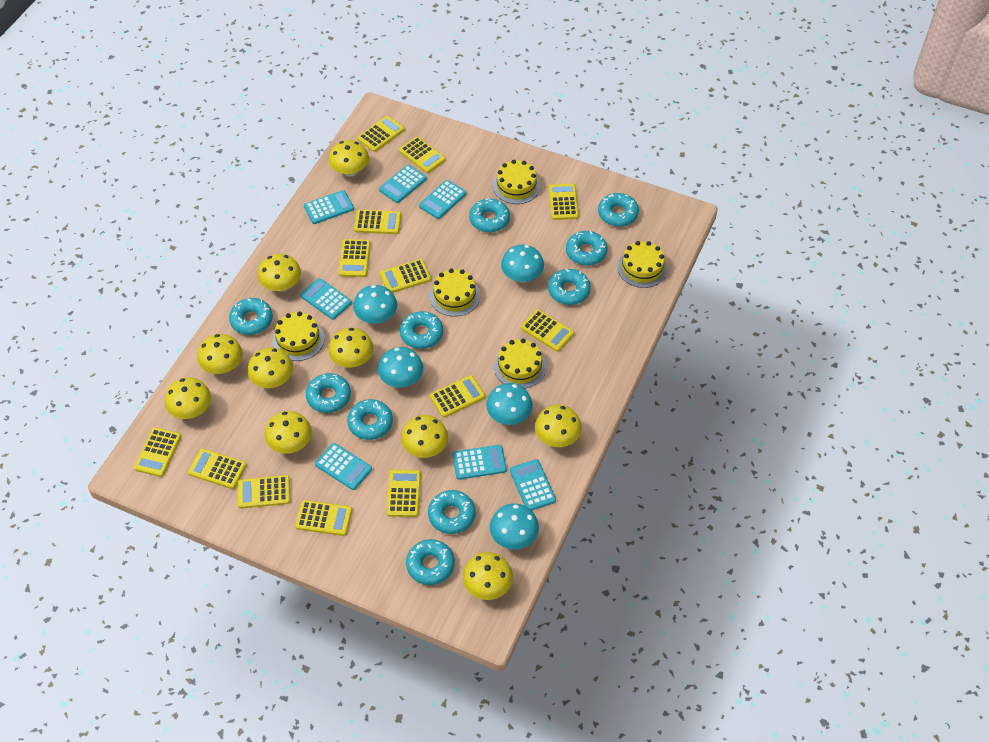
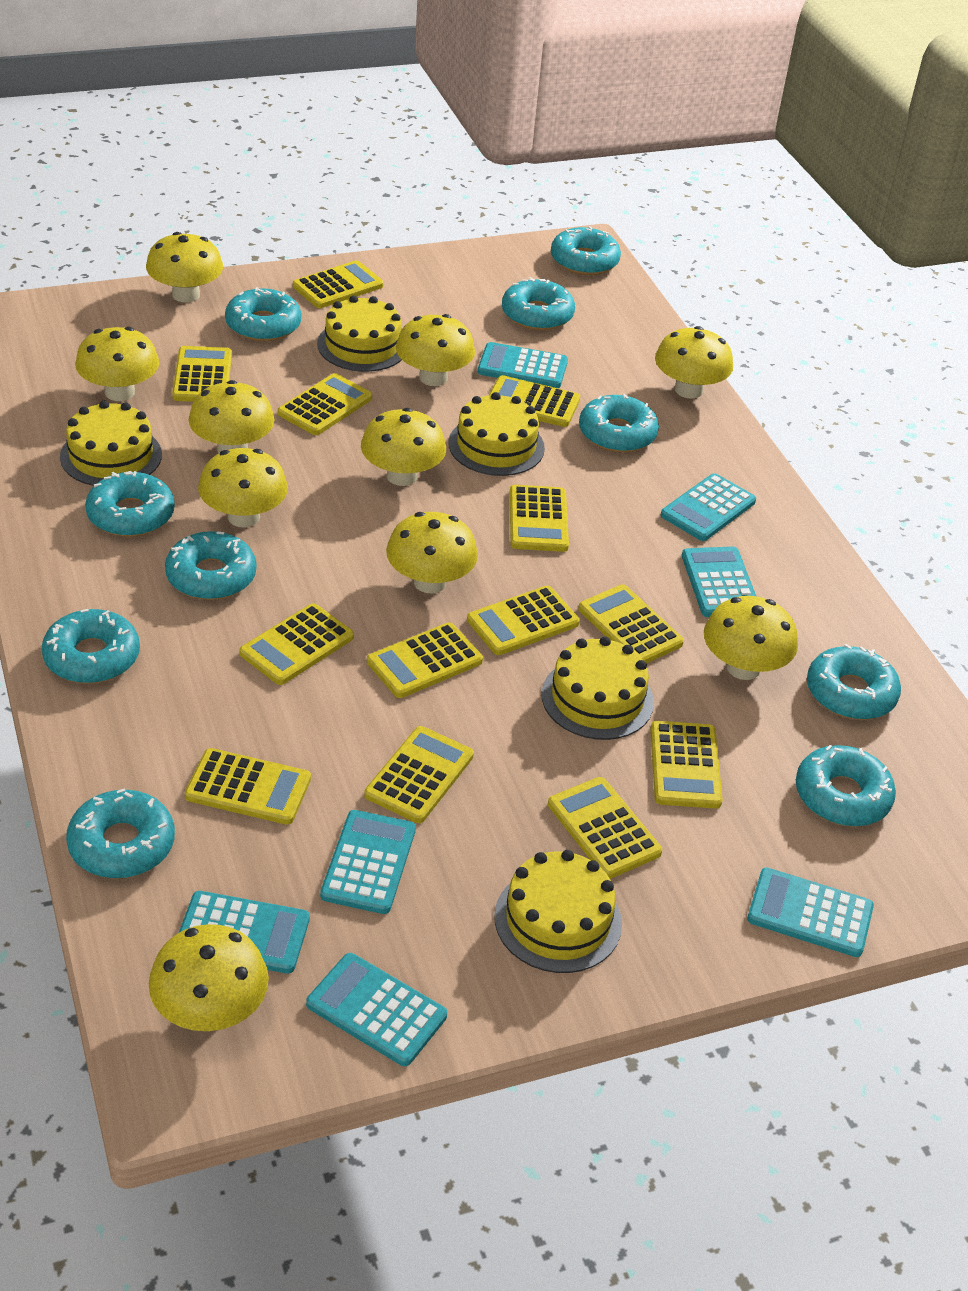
turquoise mushroom: 5 -> 0

